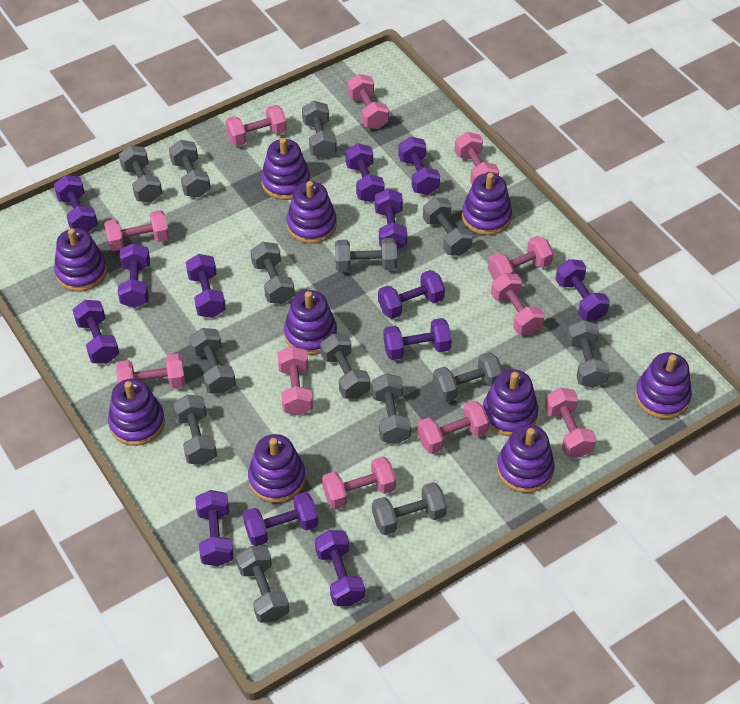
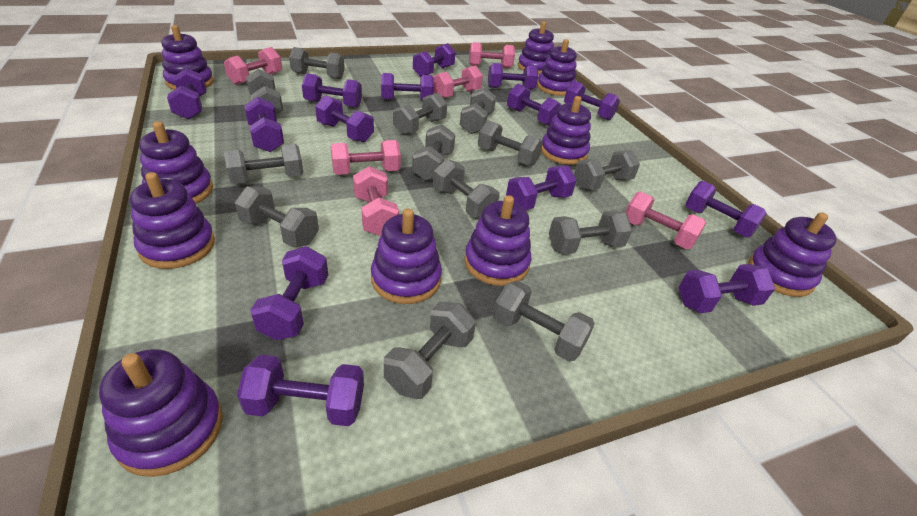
grey dumbbell: 14 -> 13
pink dumbbell: 11 -> 6
purple dumbbell: 13 -> 14

